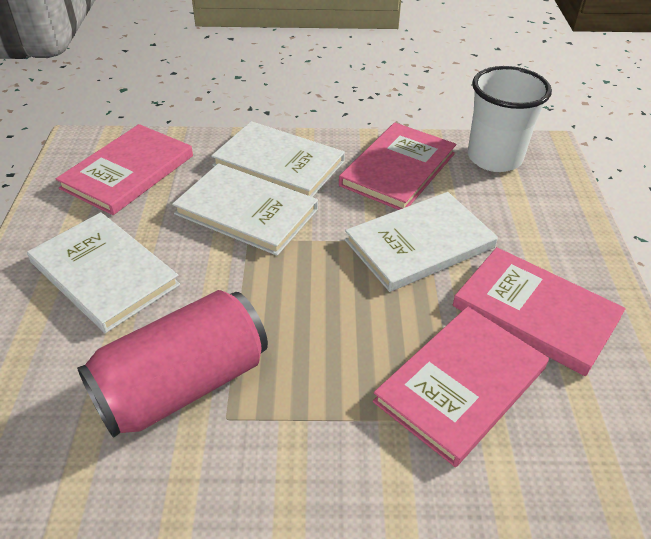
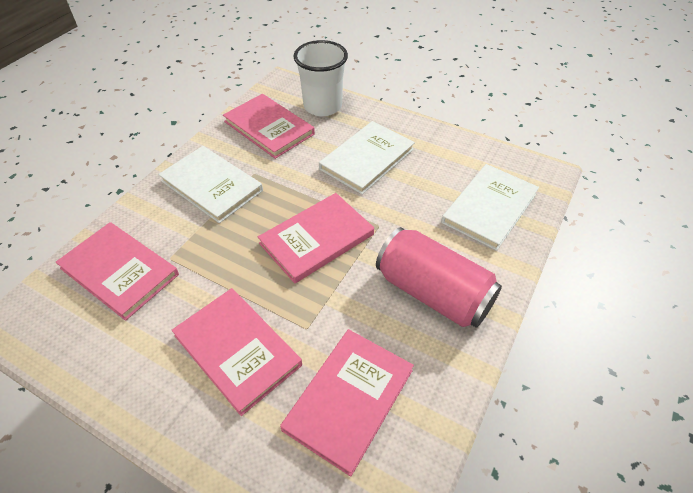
pink book: 4 -> 5
white book: 4 -> 3

